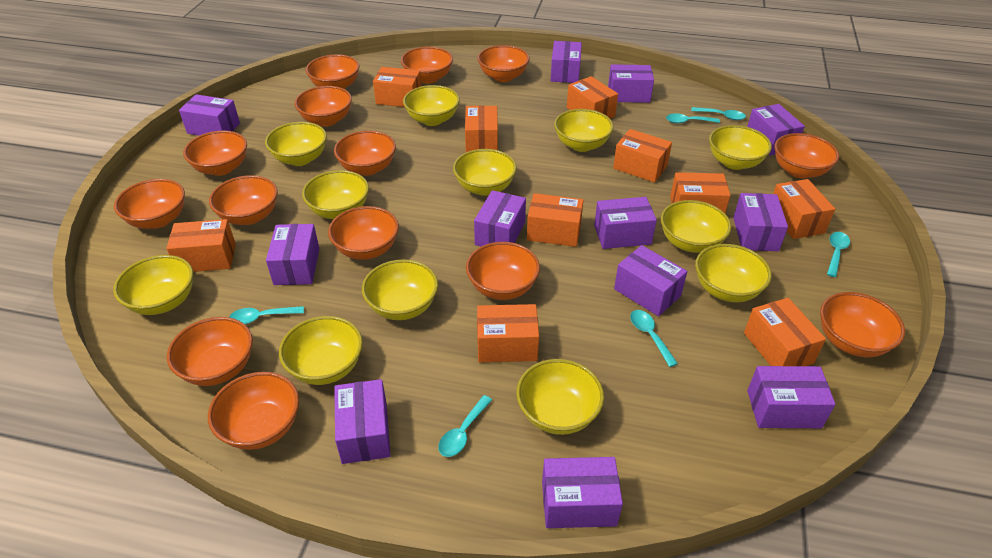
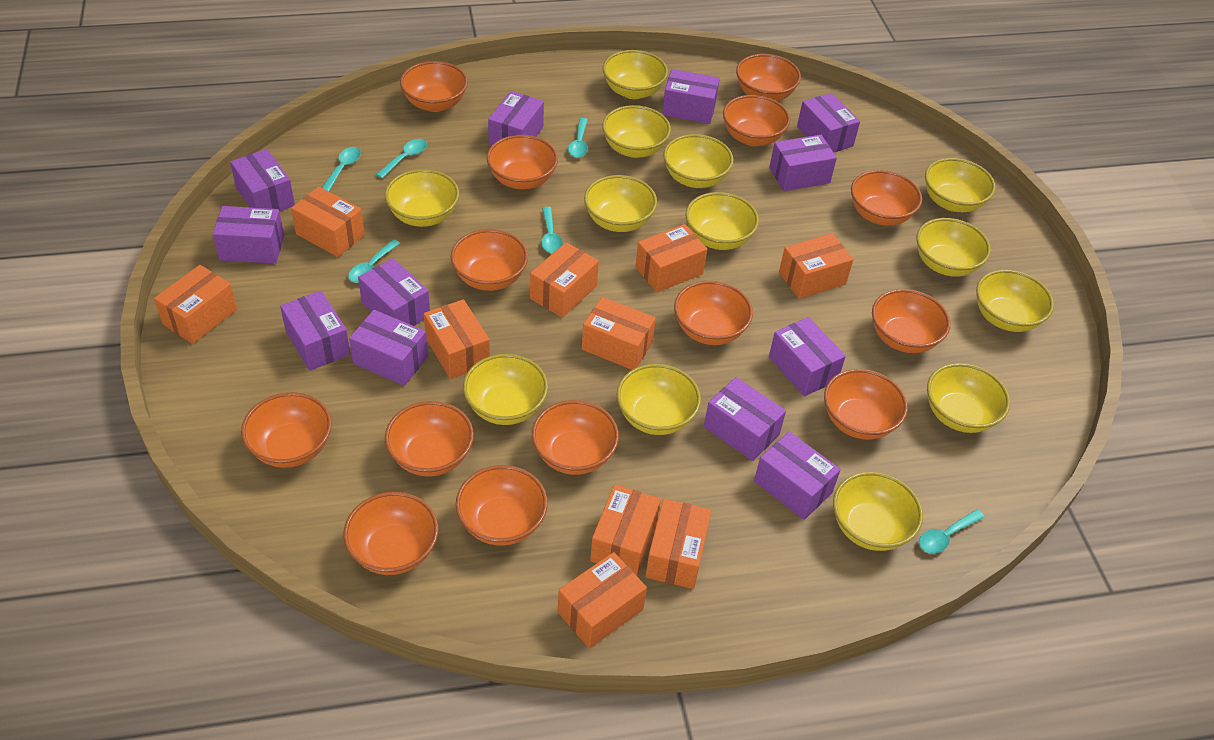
yellow bowl: 12 -> 13

